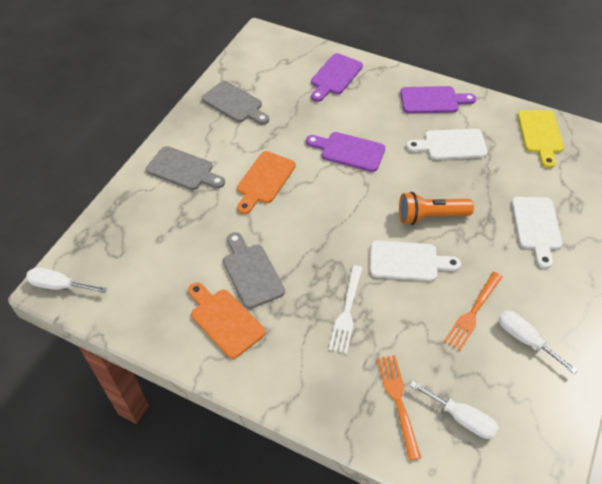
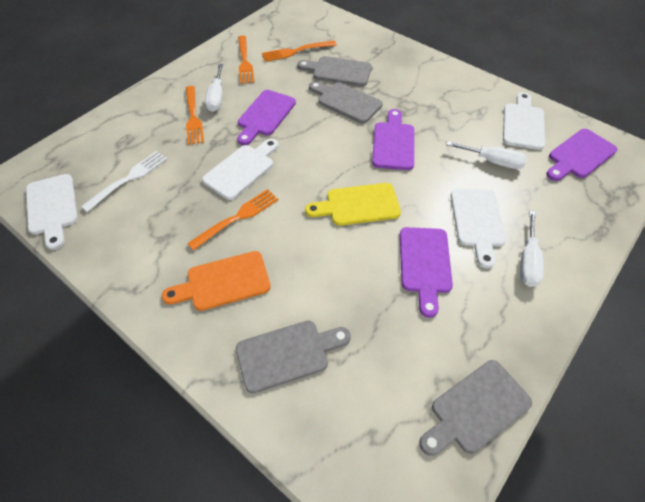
grey cutting board: 3 -> 4
orange cutting board: 2 -> 1
orange flashlight: 1 -> 0
orange fork: 2 -> 4
purple cutting board: 3 -> 4
white cutting board: 3 -> 4

